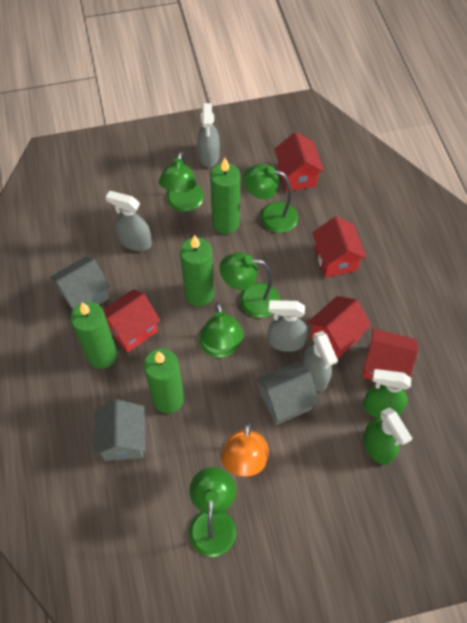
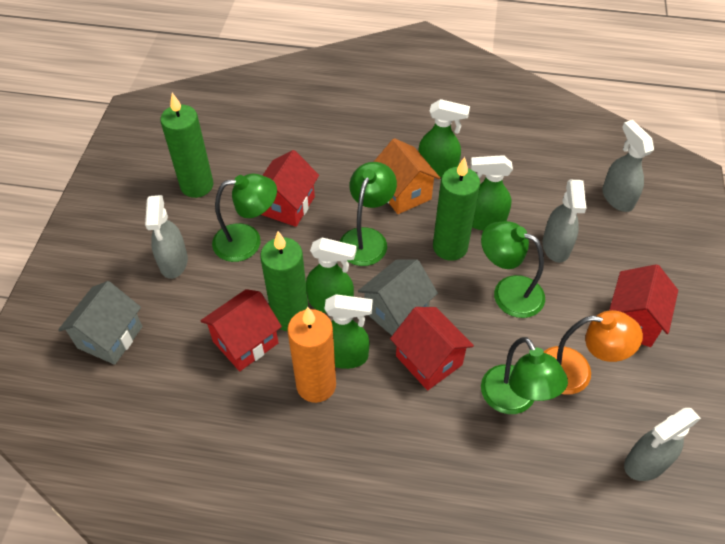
green candle: 4 -> 3
green lamp: 5 -> 4
green spray bottle: 2 -> 4
grey house: 3 -> 2
orange candle: 0 -> 1
orange house: 0 -> 1
red house: 5 -> 4

